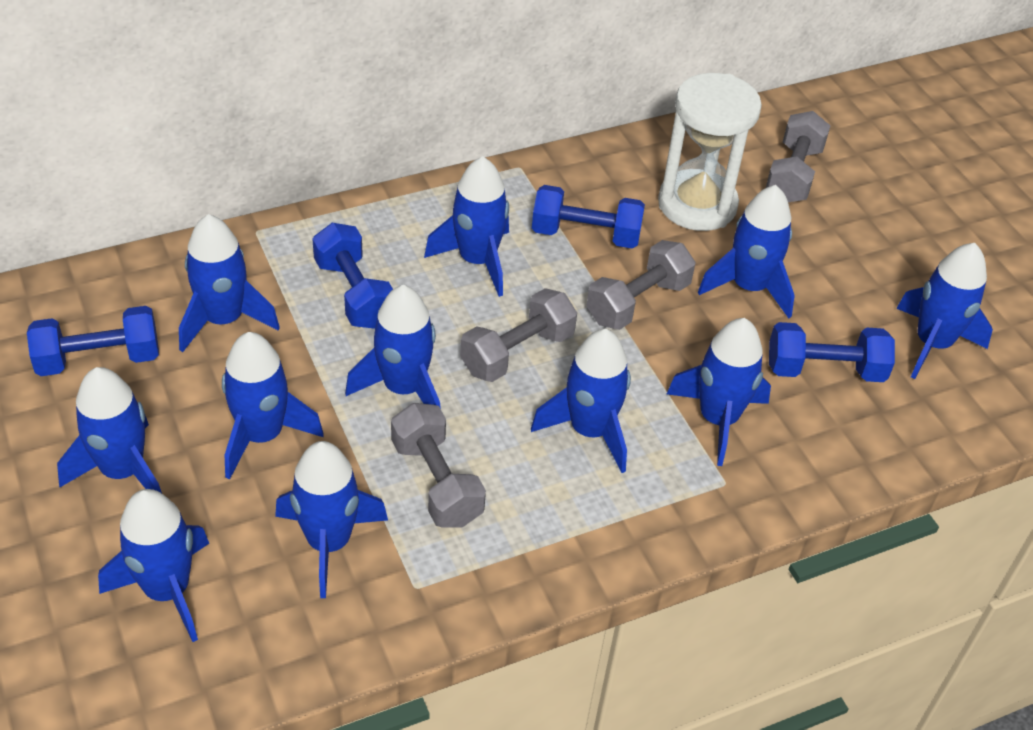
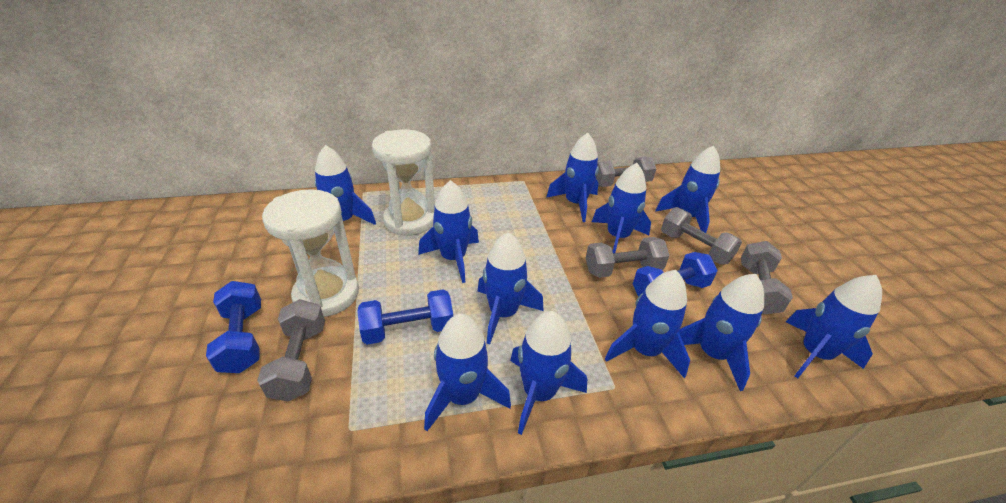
blue dumbbell: 4 -> 3
grey dumbbell: 4 -> 5
white hourglass: 1 -> 2

